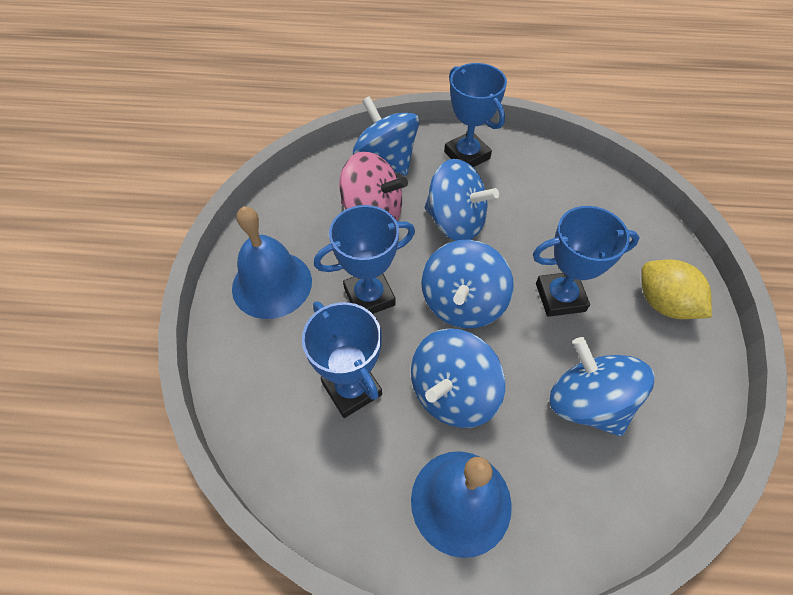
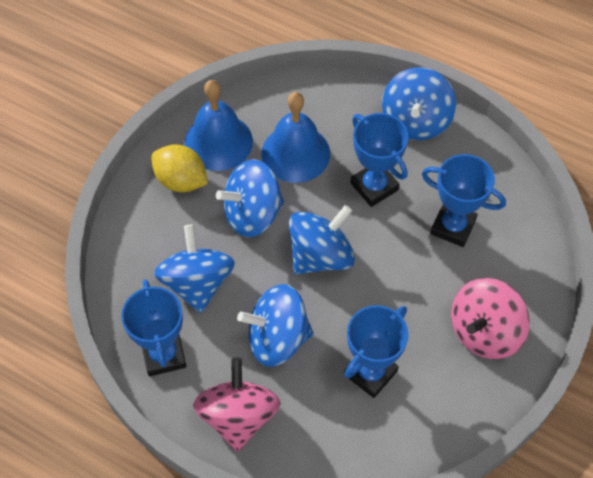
pink spinning top: 1 -> 2

